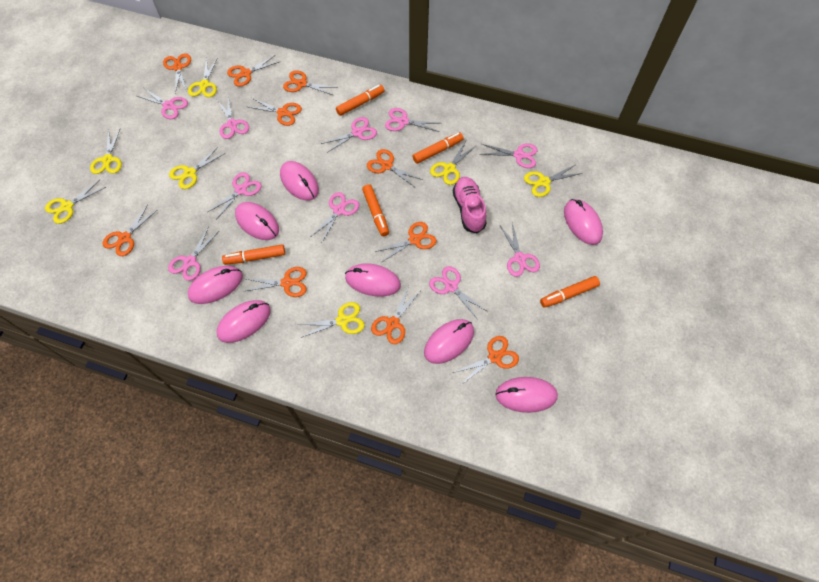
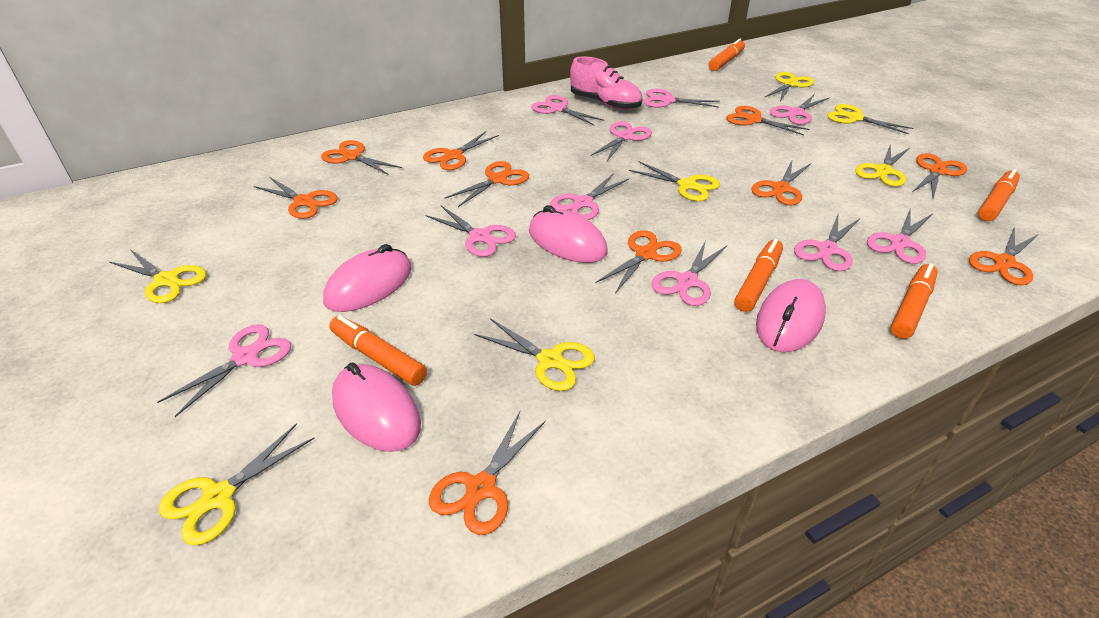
pink mouse: 8 -> 4

